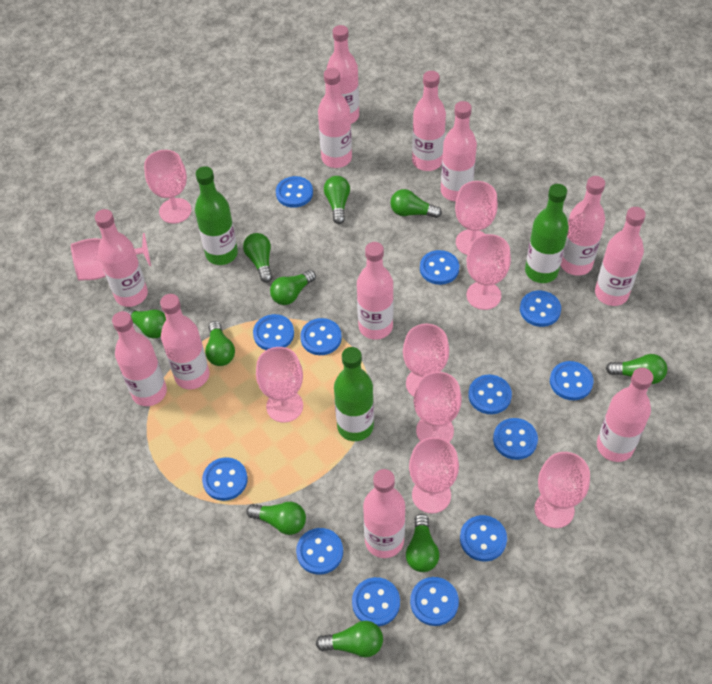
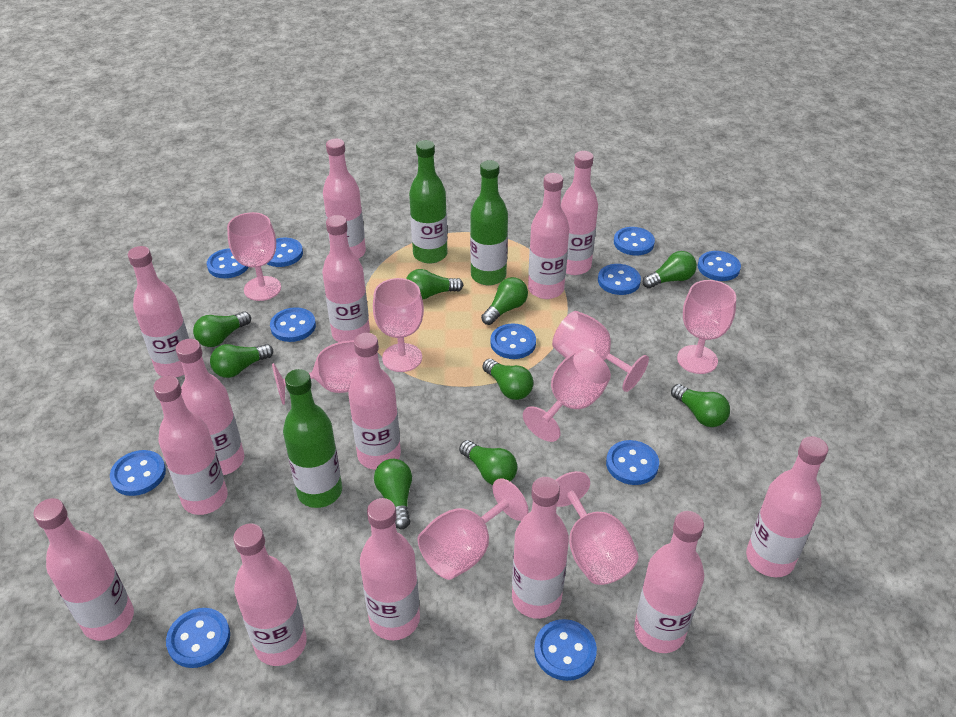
blue button: 13 -> 11
green light bulb: 10 -> 9
pink bottle: 12 -> 14
pink goblet: 9 -> 8

